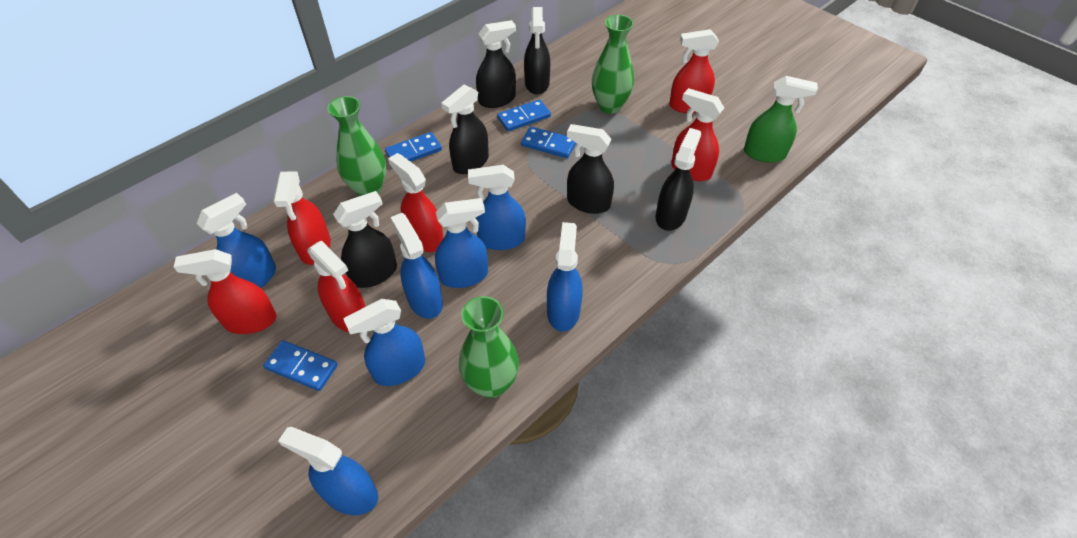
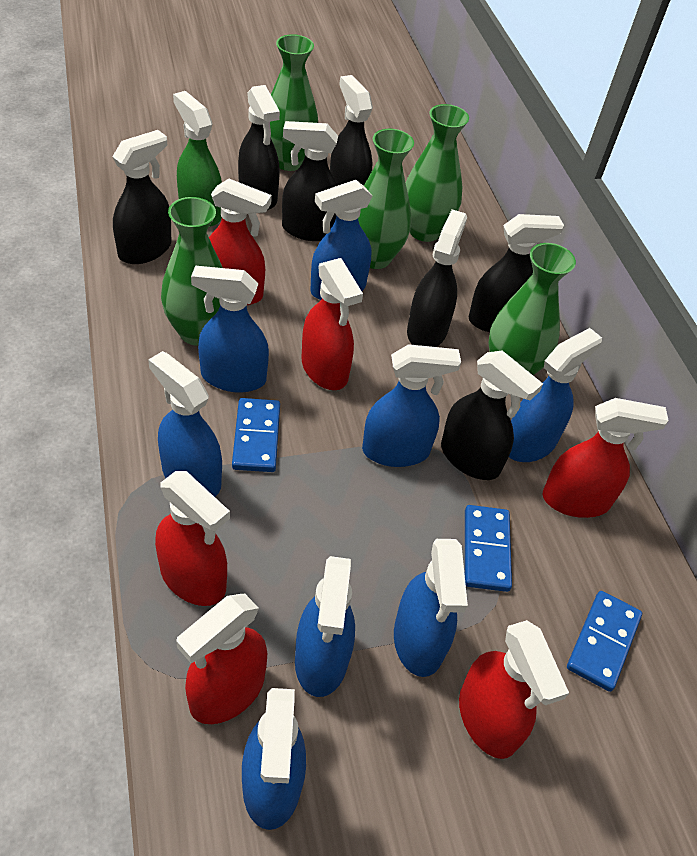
black spray bottle: 6 -> 7
blue domino: 4 -> 3
blue spray bottle: 7 -> 8
green vase: 3 -> 5

